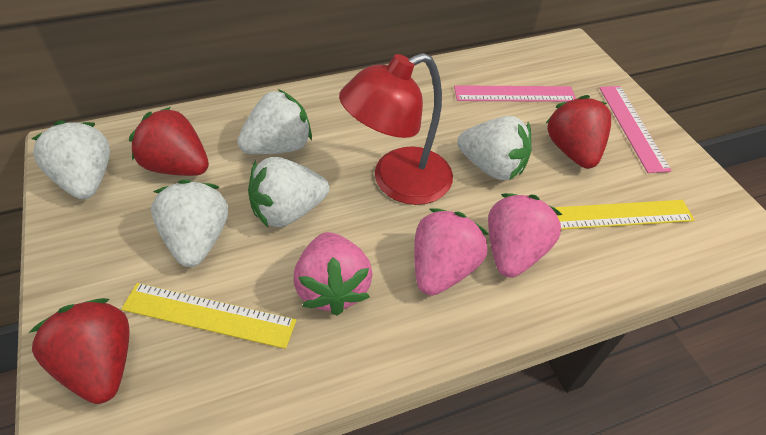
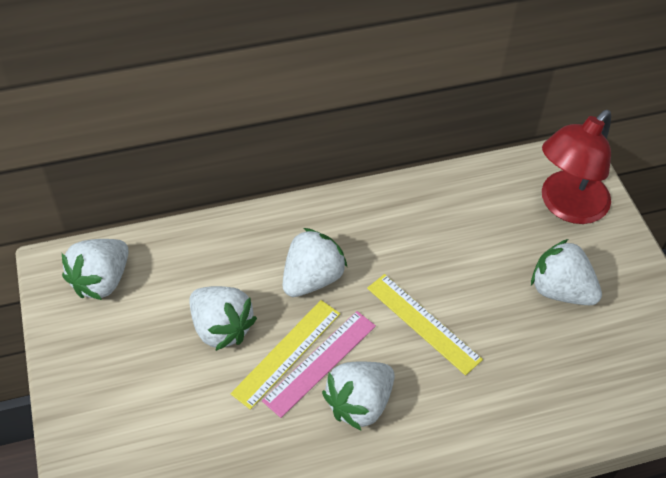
pink ruler: 2 -> 1
pink strawberry: 3 -> 0
red strawberry: 3 -> 0

